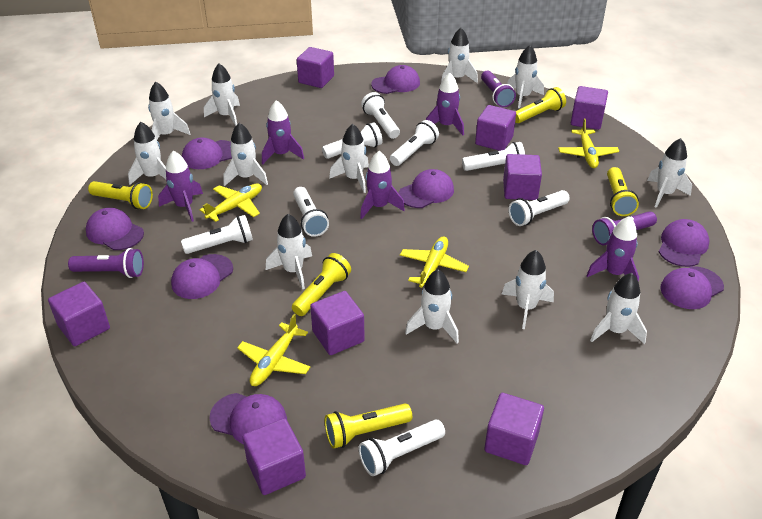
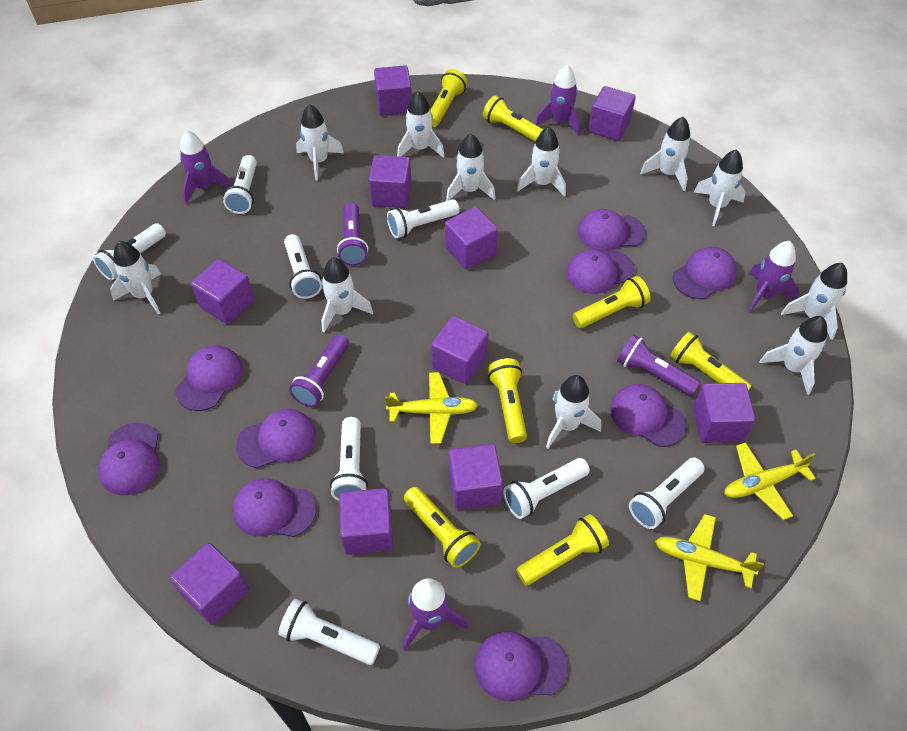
purple cap: 8 -> 9
purple cube: 8 -> 10
purple rocket: 5 -> 4
white rocket: 12 -> 11
yellow flashlight: 5 -> 7
yellow plane: 4 -> 3

